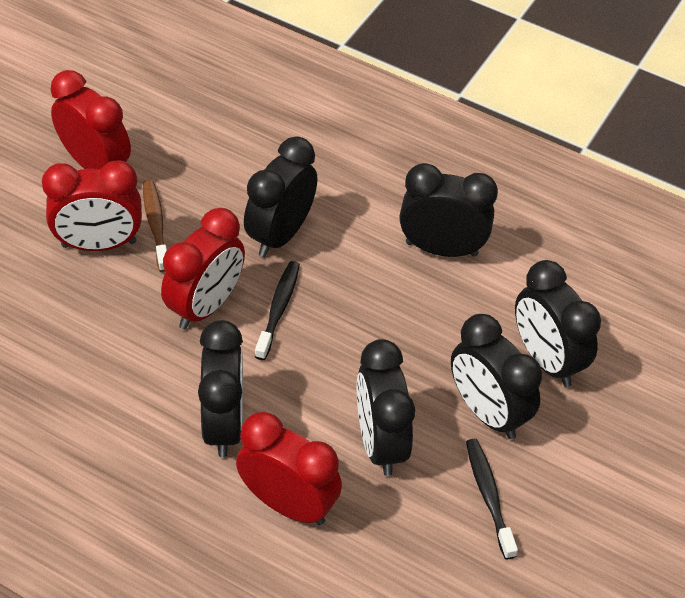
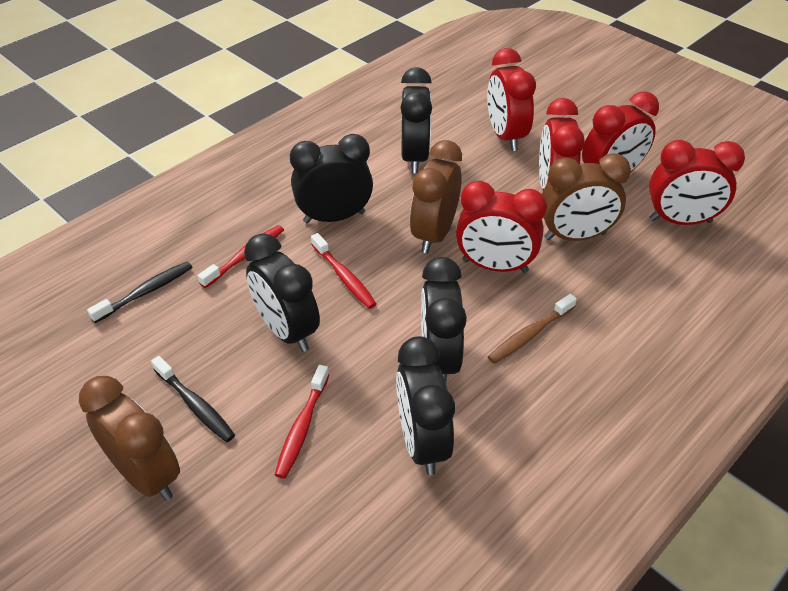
black clock: 6 -> 5
brown clock: 0 -> 3
red clock: 4 -> 5
red toothbrush: 0 -> 3

